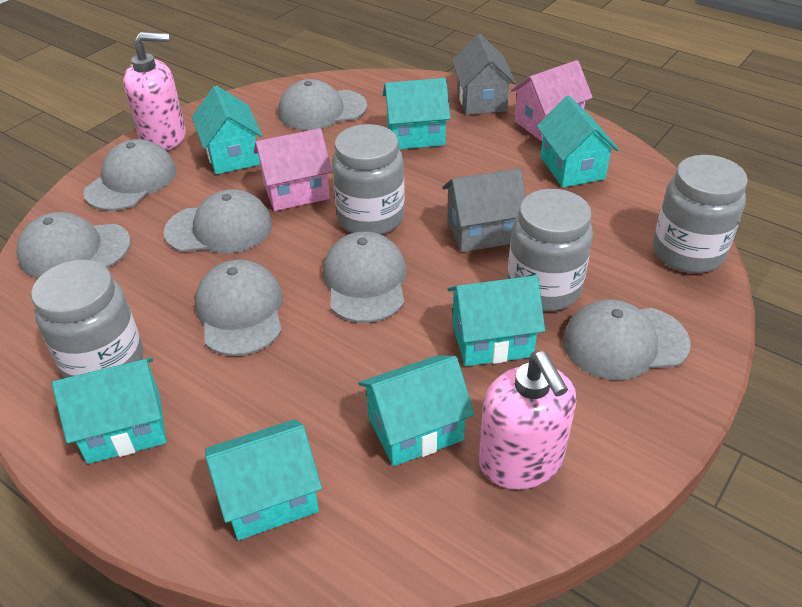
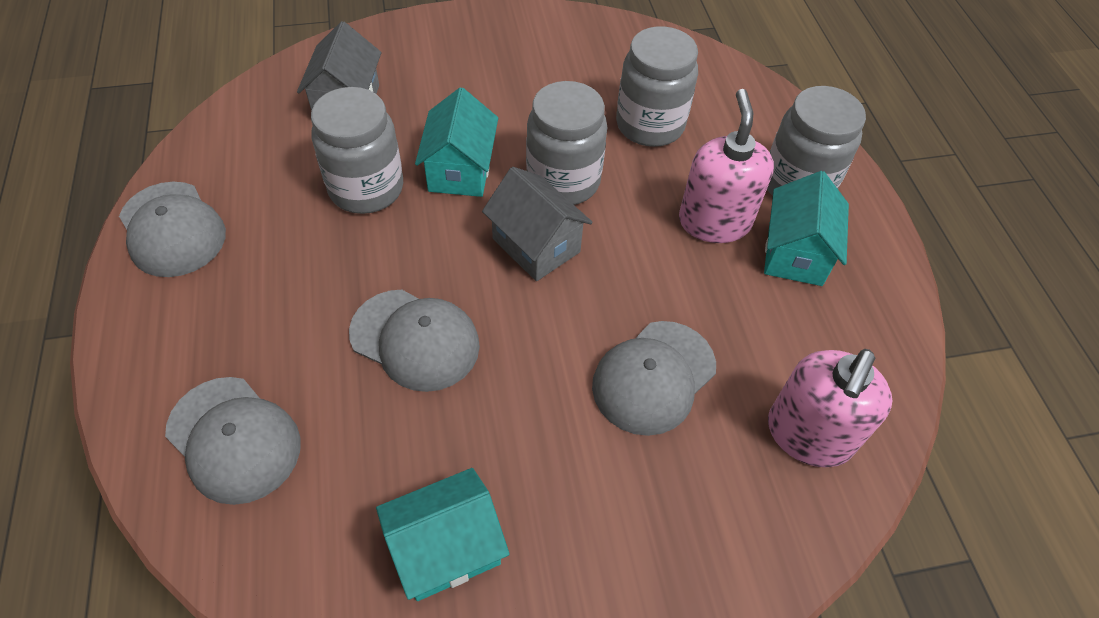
grey cap: 7 -> 4
pink house: 2 -> 0
turquoise house: 7 -> 3

